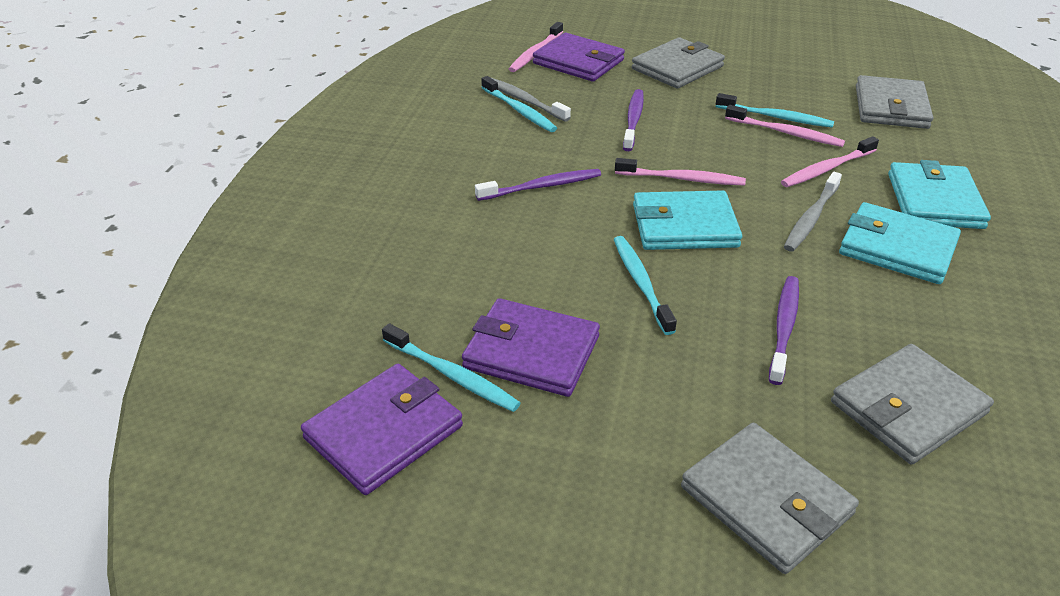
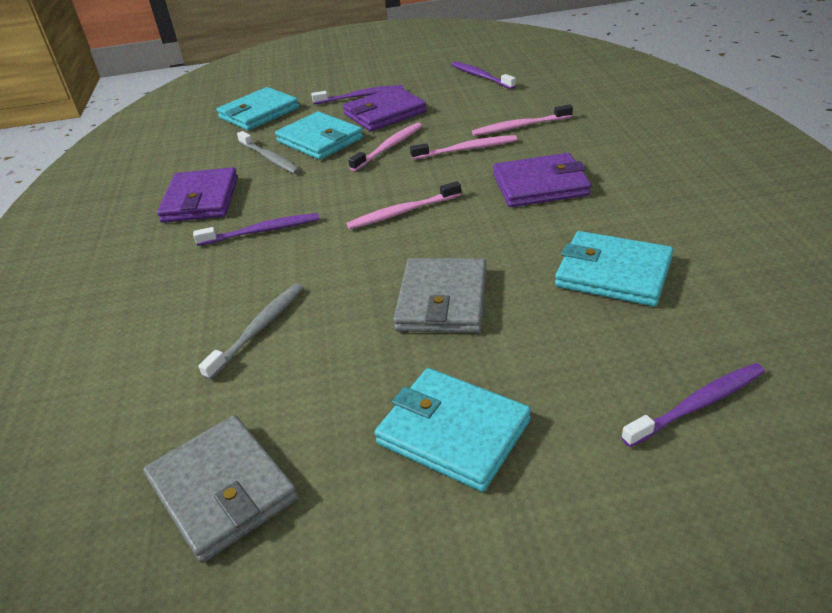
grey wallet: 4 -> 2
purple toothbrush: 3 -> 4
turquoise toothbrush: 4 -> 0
turquoise wallet: 3 -> 4

